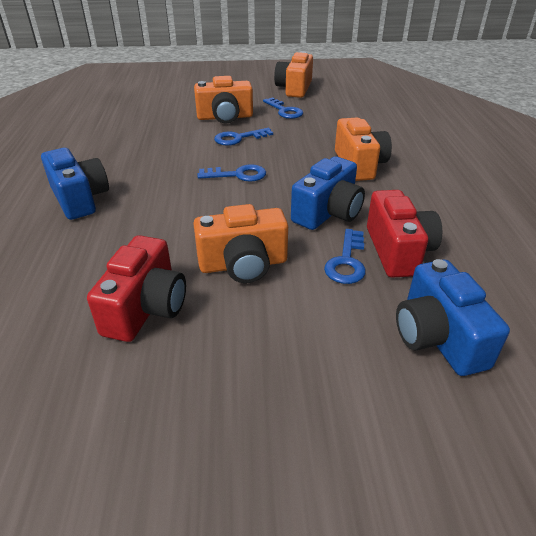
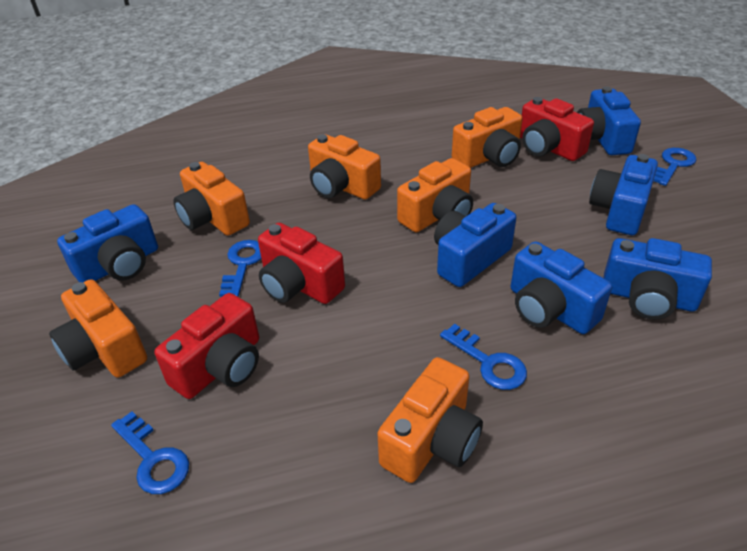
blue camera: 3 -> 6
orange camera: 4 -> 6
red camera: 2 -> 3

